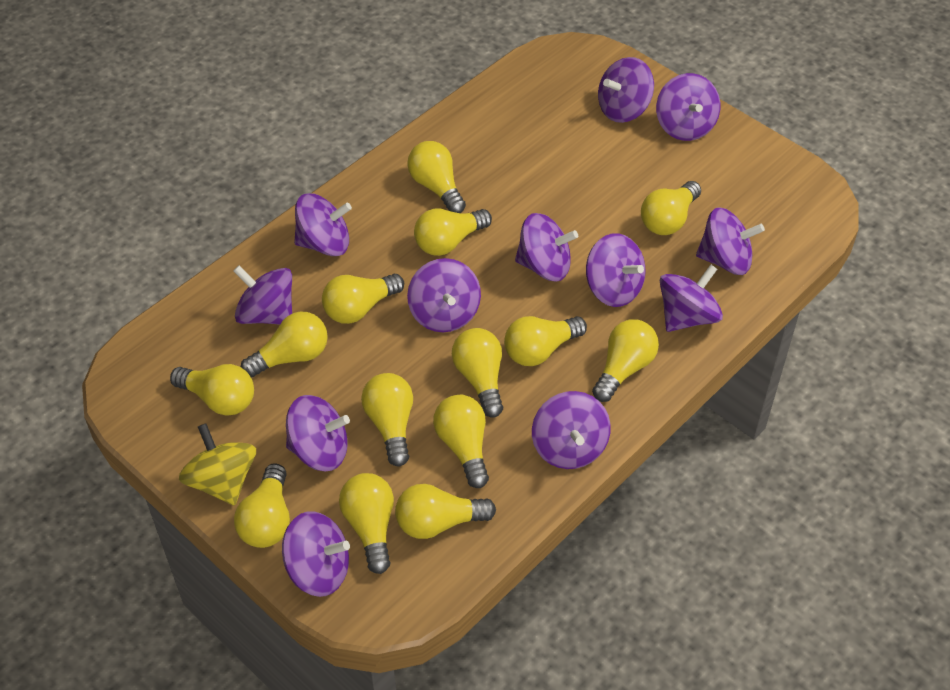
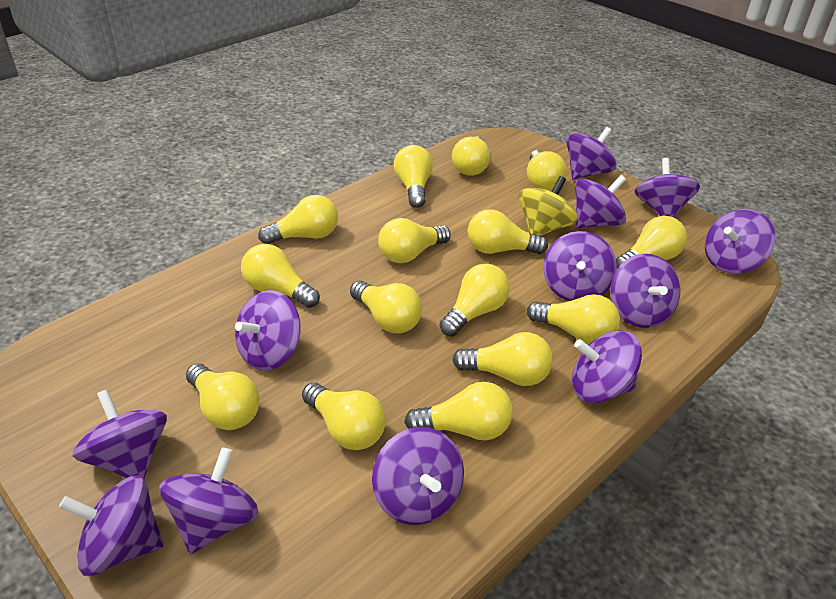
yellow light bulb: 14 -> 15

